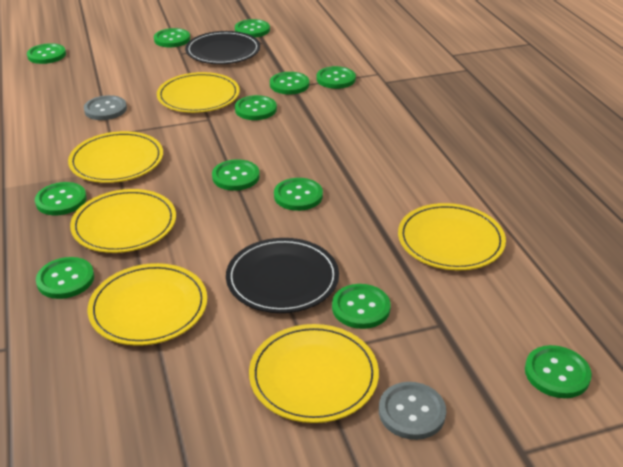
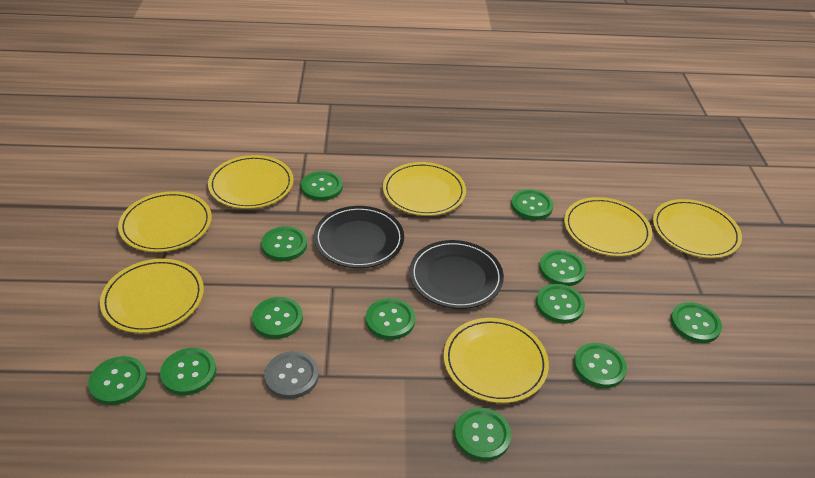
grey button: 2 -> 1
yellow plate: 6 -> 7

